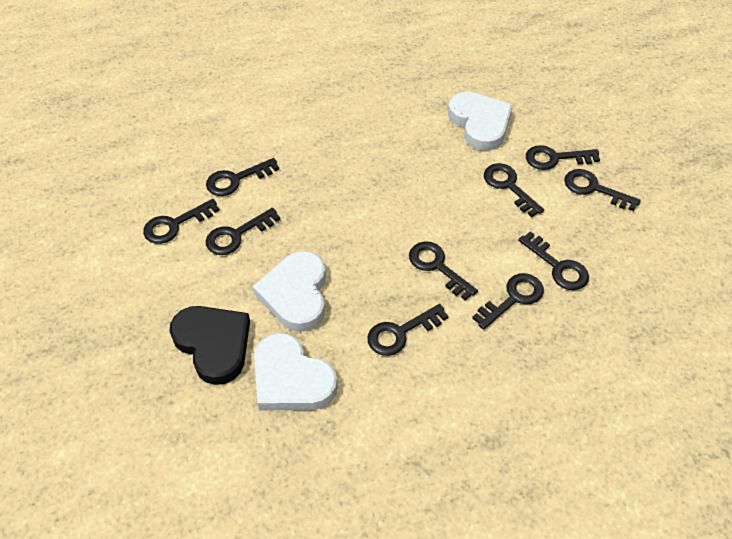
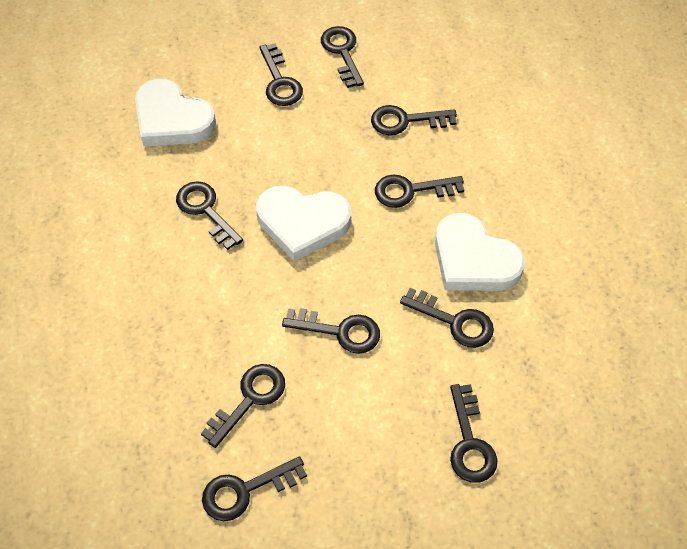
black heart: 1 -> 0

